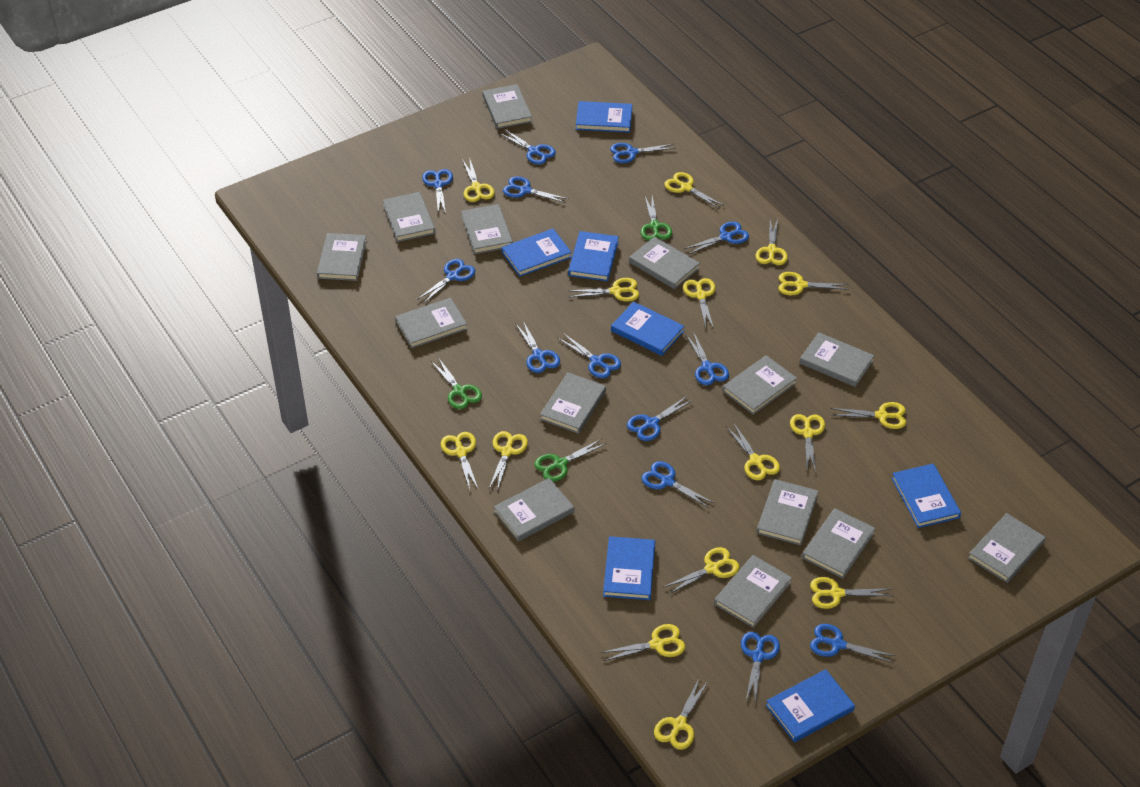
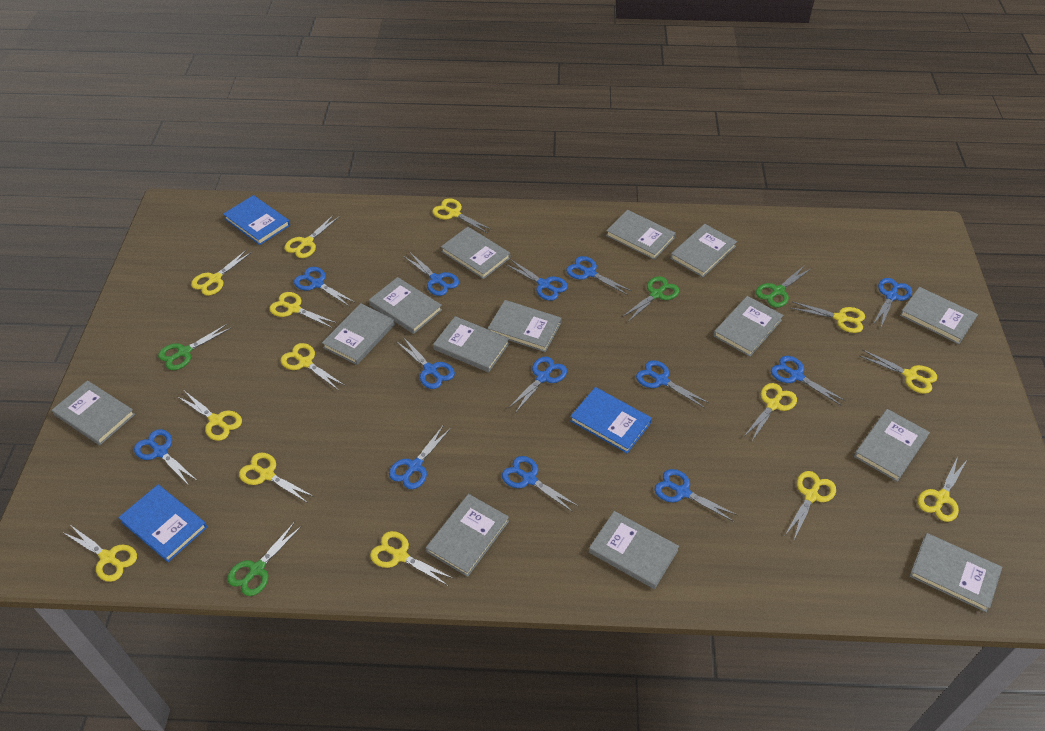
blue book: 7 -> 3
green scissors: 3 -> 4
yellow scissors: 15 -> 14

